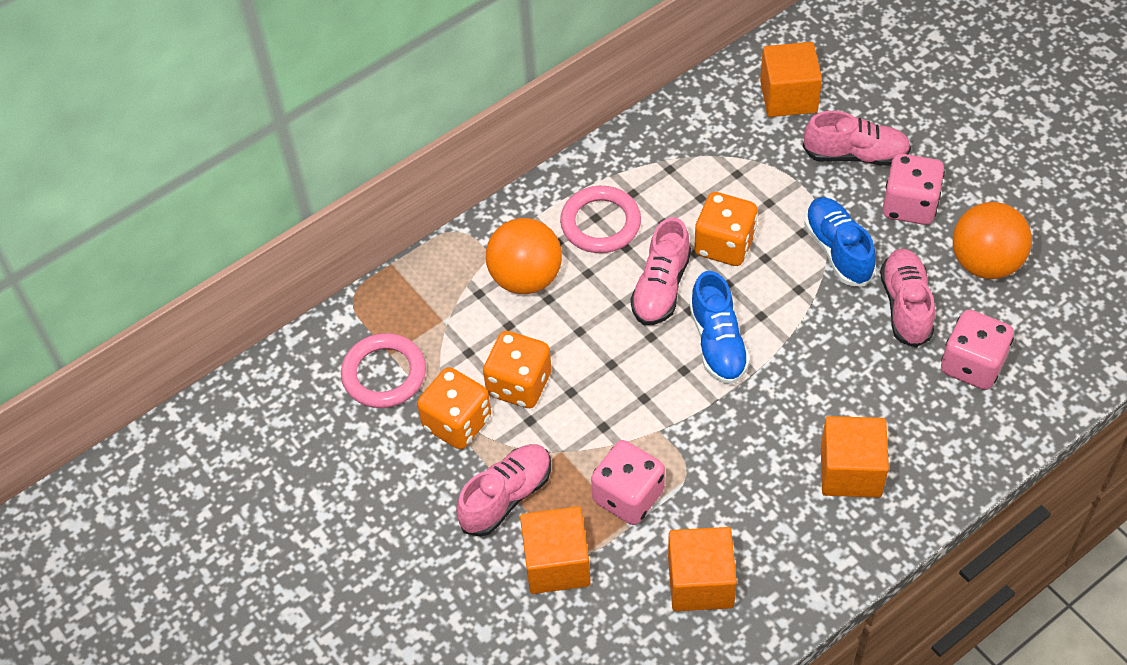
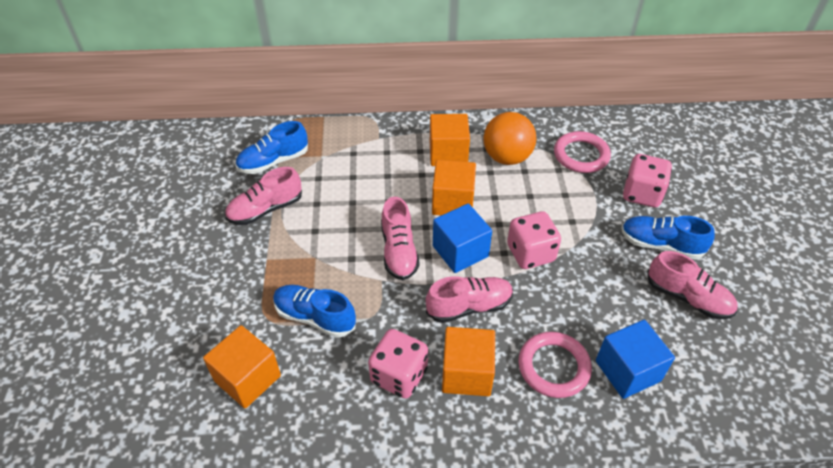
blue cube: 0 -> 2
blue shoe: 2 -> 3
orange ball: 2 -> 1
orange dice: 3 -> 0

